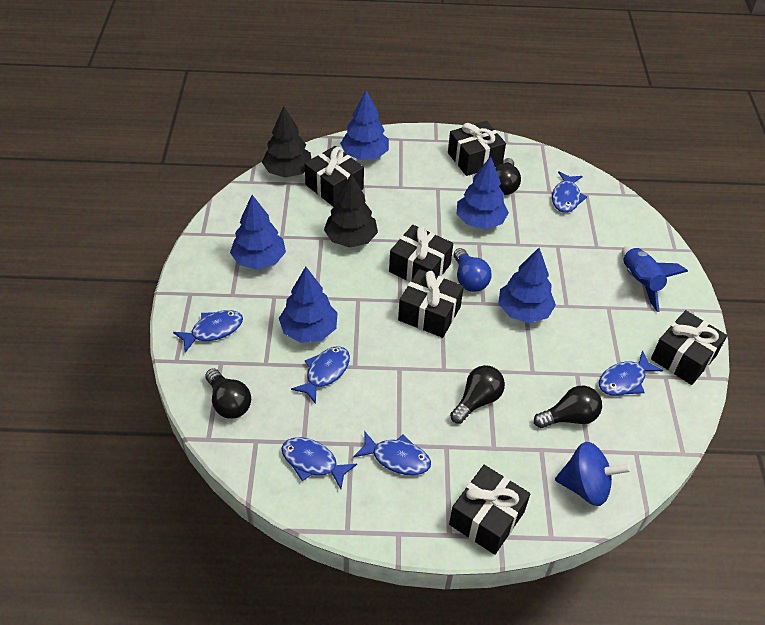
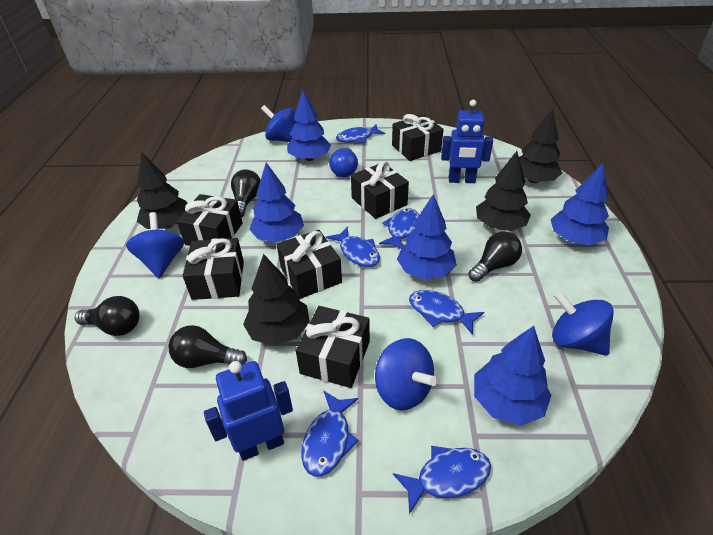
black tree: 2 -> 4
blue robot: 0 -> 2
blue rocket: 1 -> 0
blue spinning top: 1 -> 4

